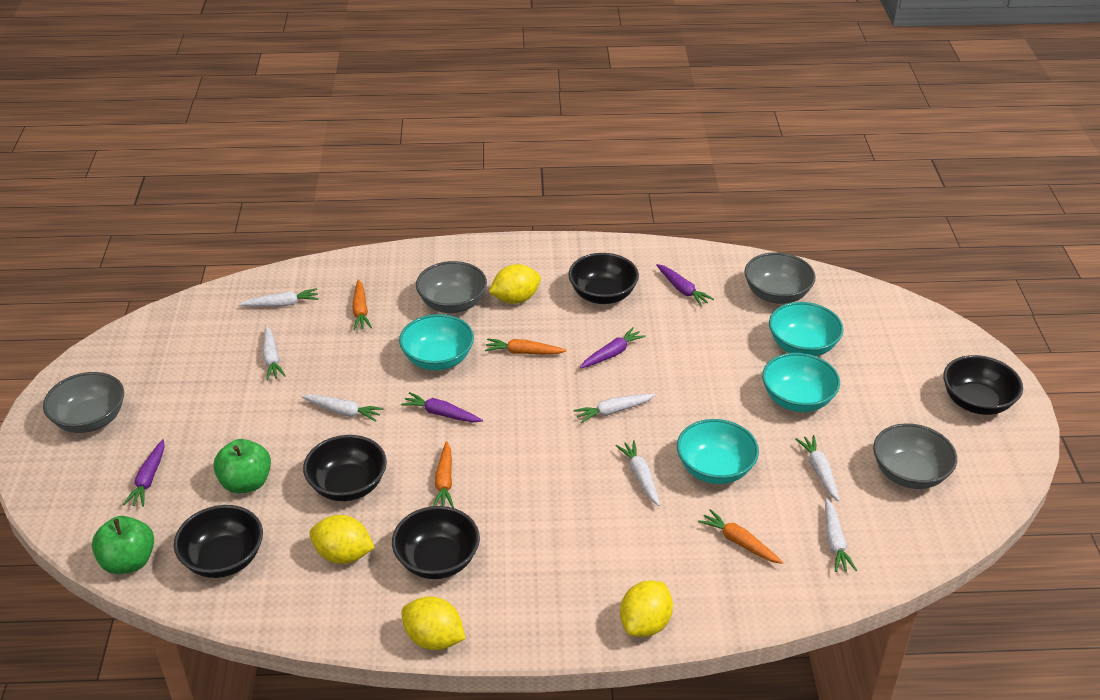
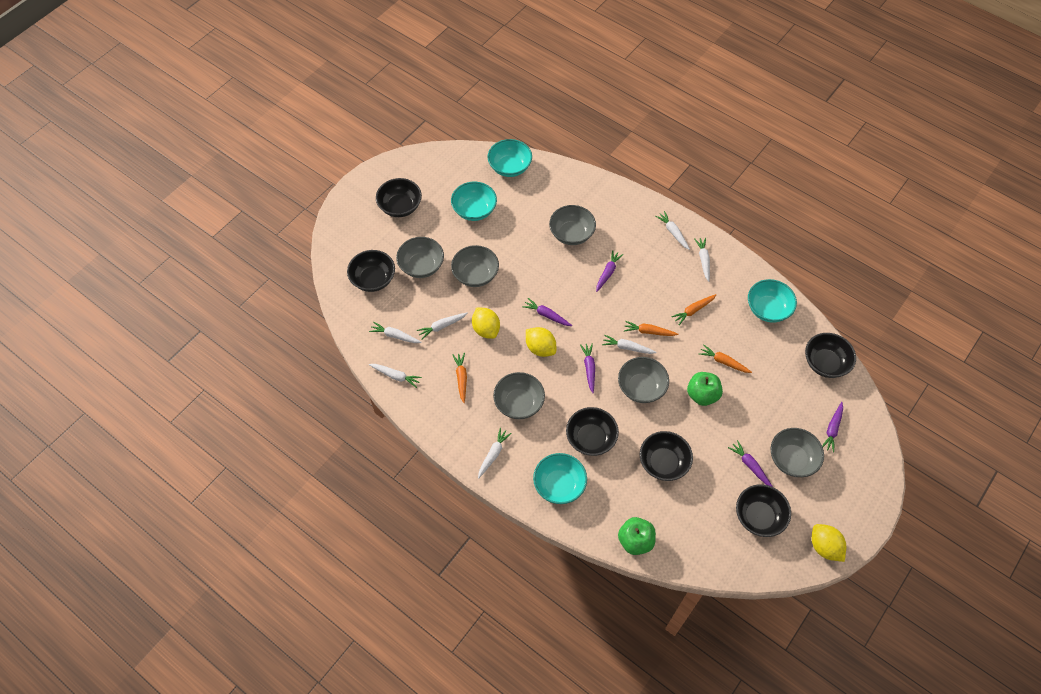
black bowl: 5 -> 6
grey bowl: 4 -> 6
purple carrot: 4 -> 5
yellow lemon: 4 -> 3

